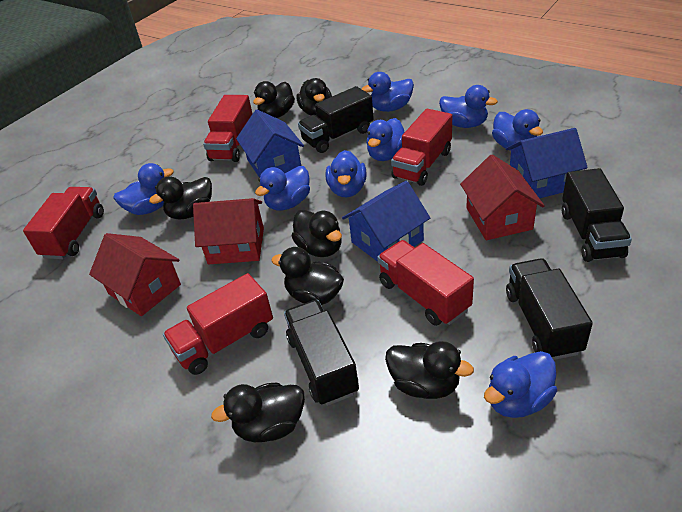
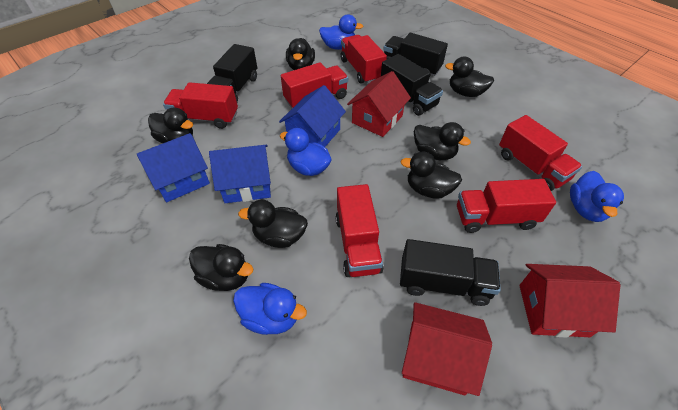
blue duck: 8 -> 4
red truck: 5 -> 6

